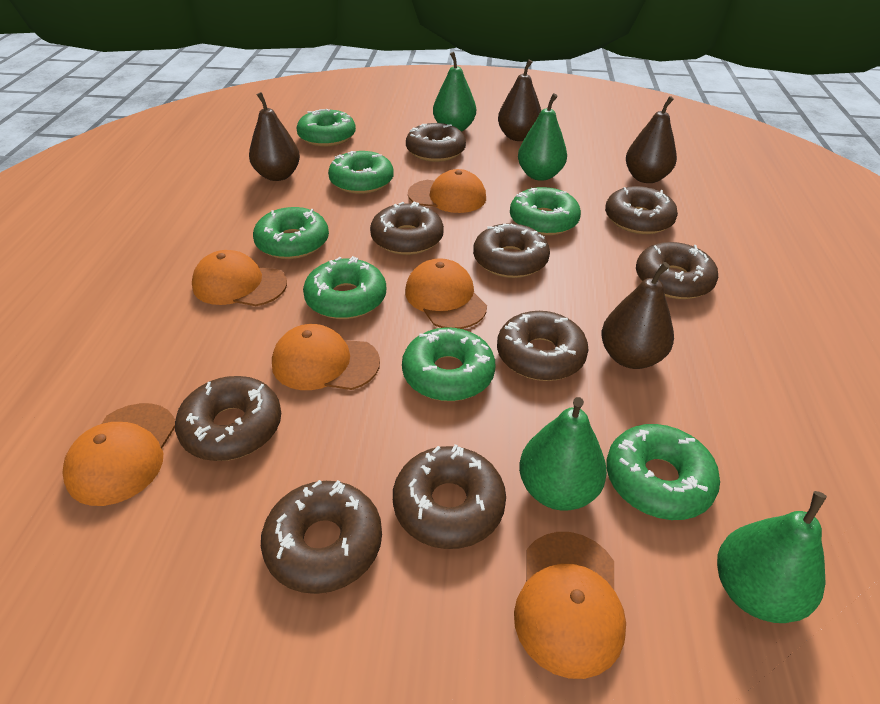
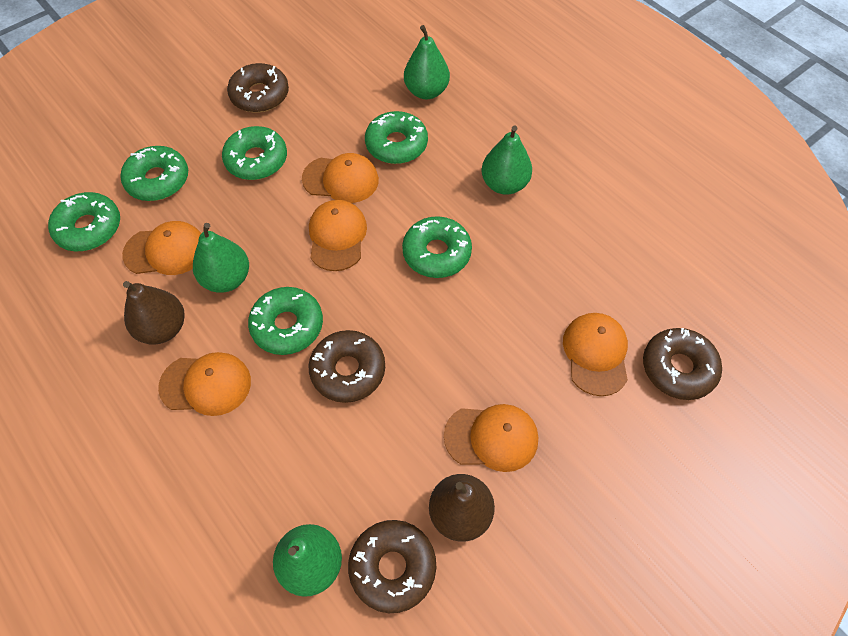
brown donut: 9 -> 4
brown pear: 4 -> 2
green donut: 7 -> 6

